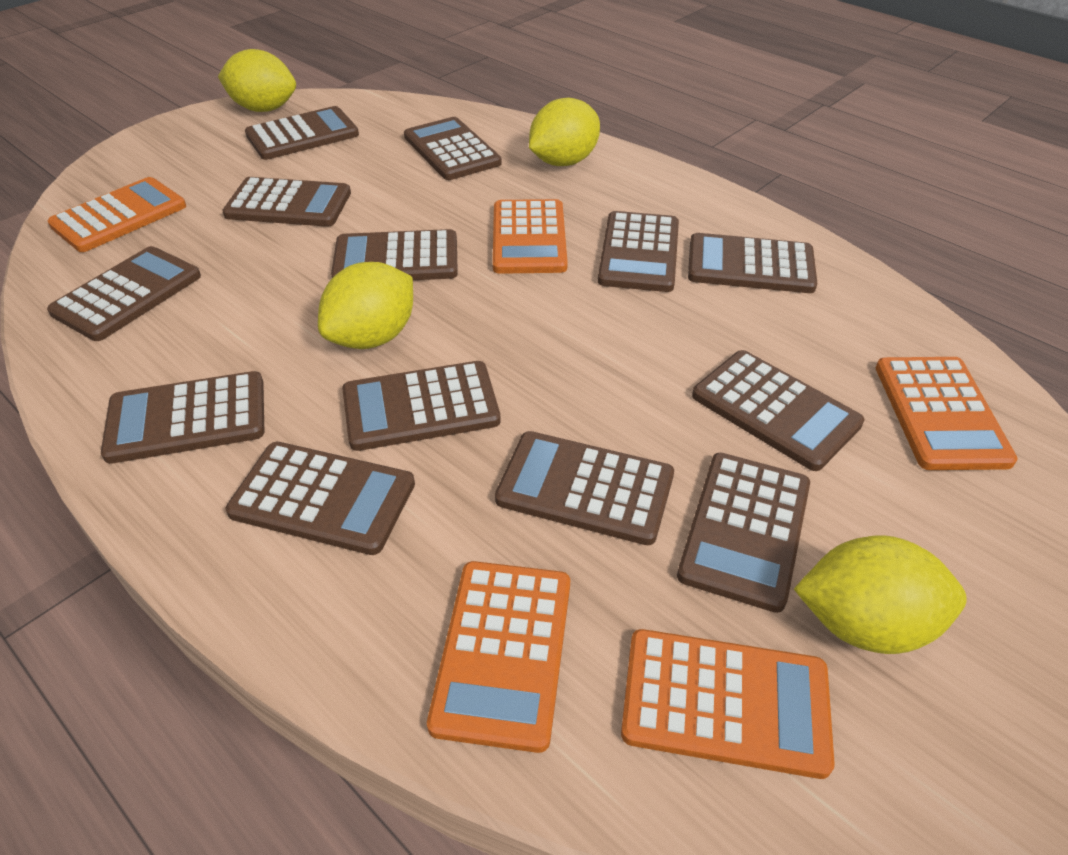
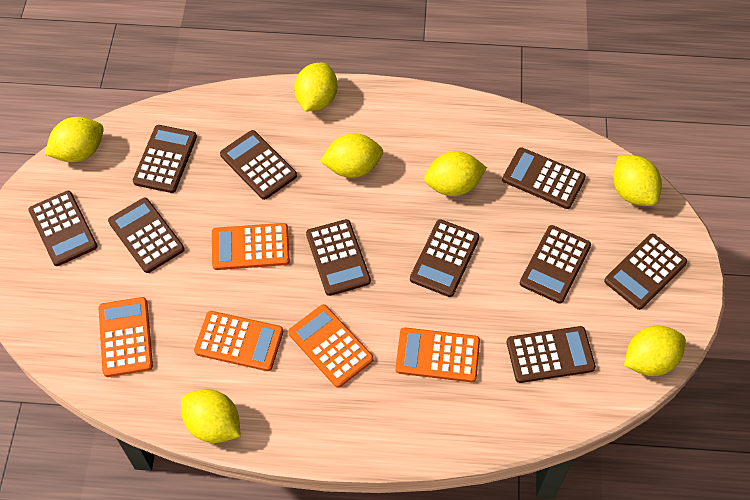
brown calculator: 13 -> 10
yellow lemon: 4 -> 7

